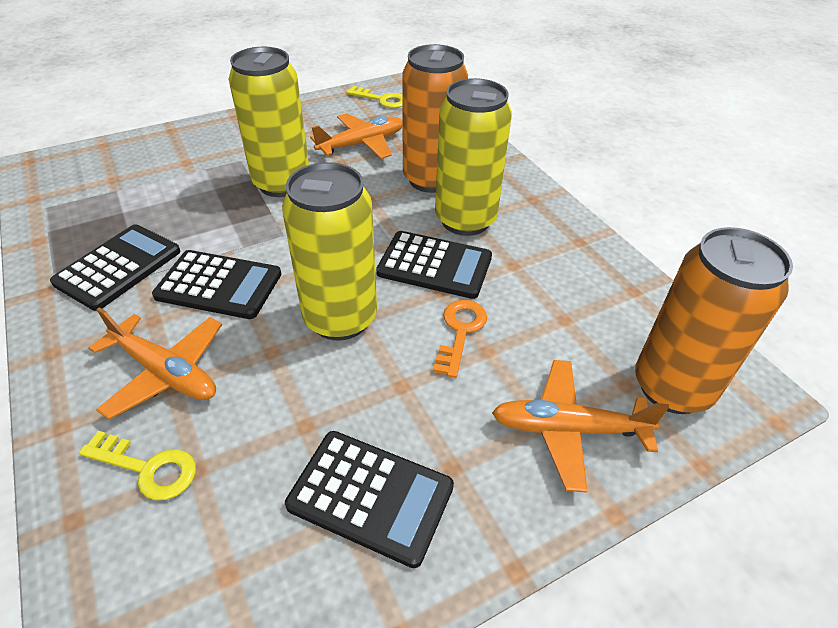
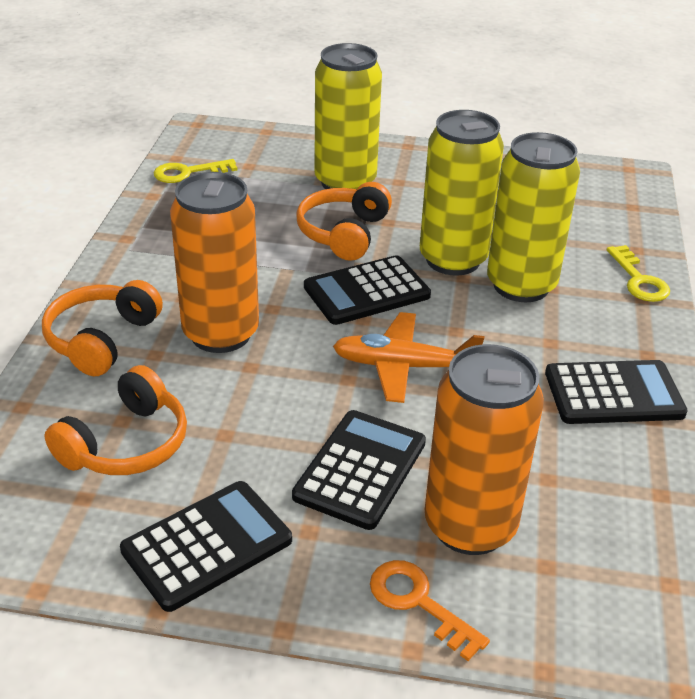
orange headphones: 0 -> 3
orange plane: 3 -> 1

